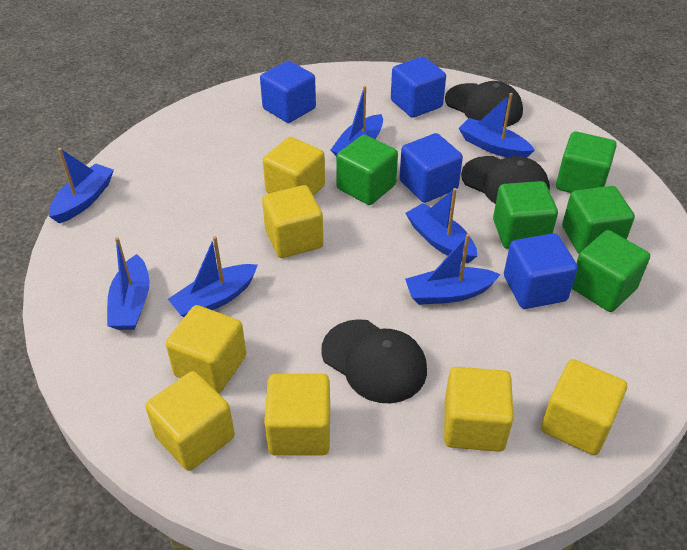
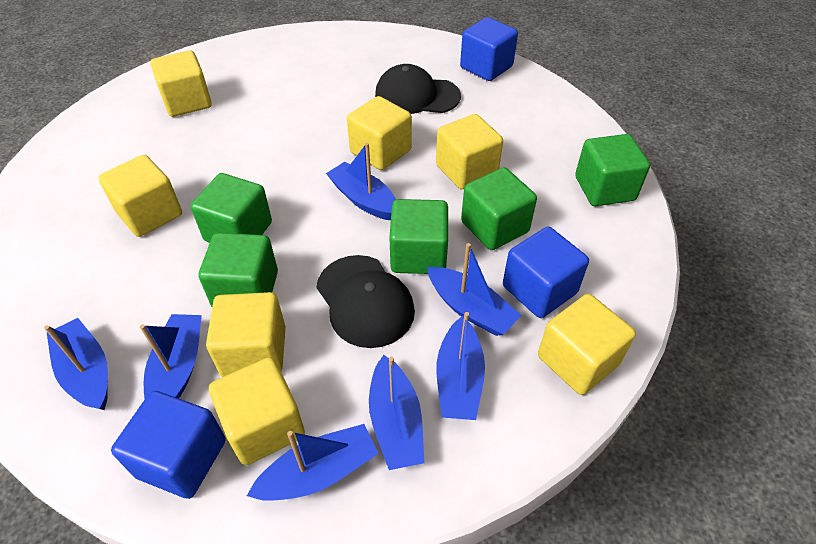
black cap: 3 -> 2
blue cube: 4 -> 3

